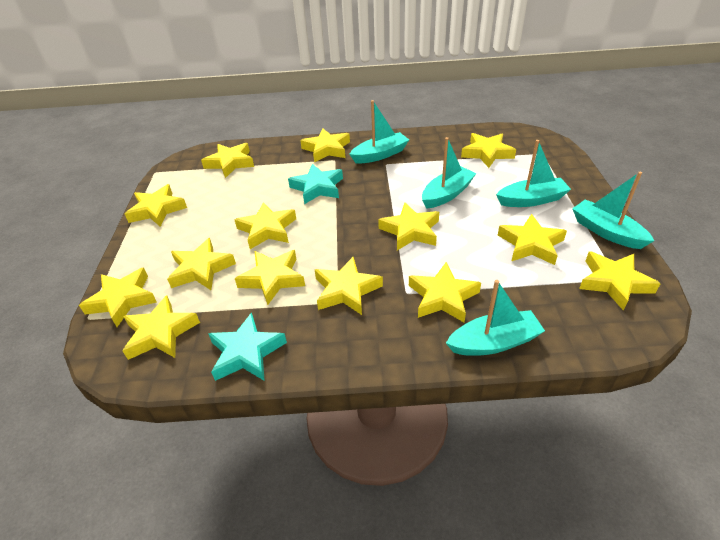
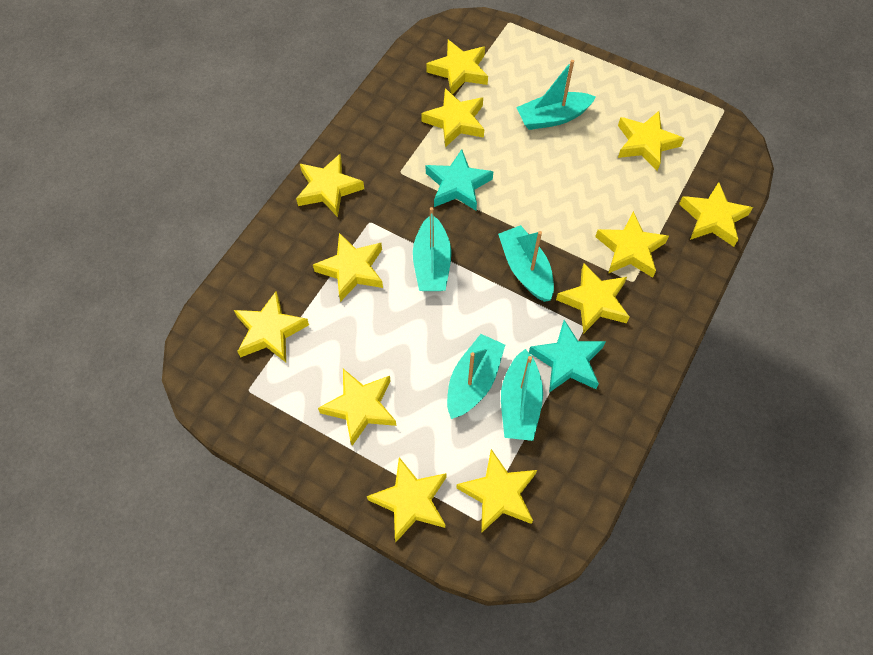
yellow star: 14 -> 12

